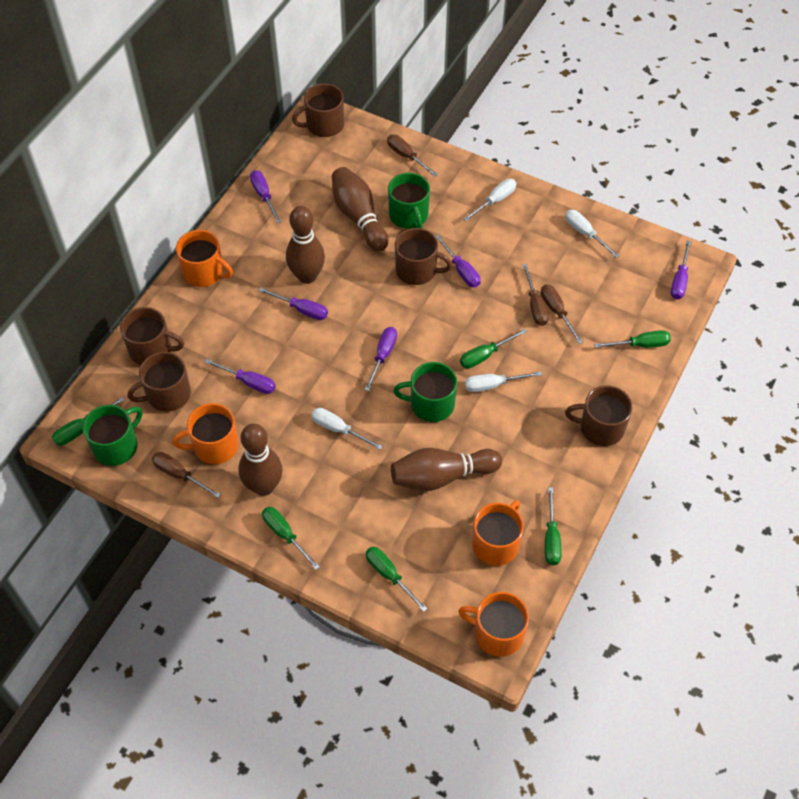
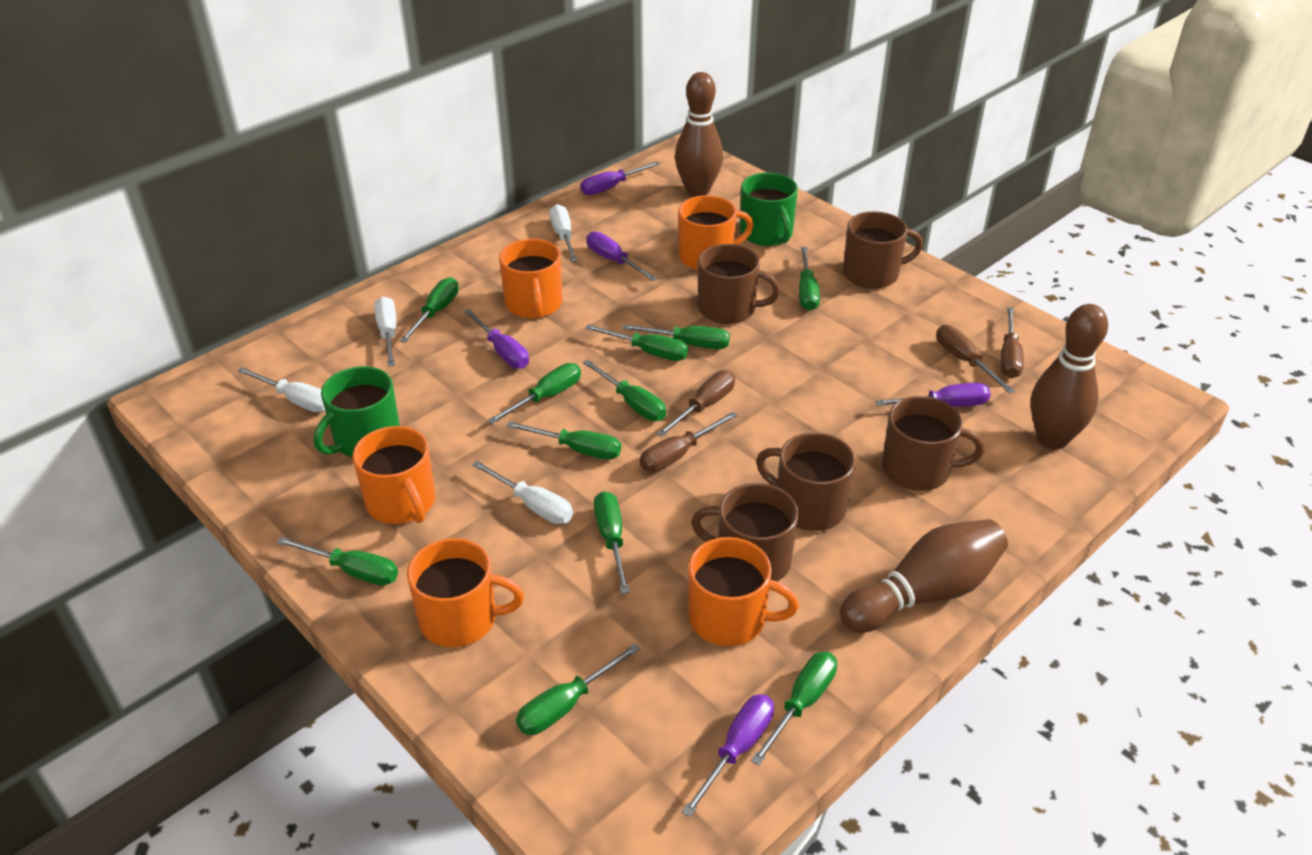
brown bowling pin: 4 -> 3
green mug: 3 -> 2
green screwdriver: 6 -> 11
orange mug: 4 -> 5
purple screwdriver: 6 -> 5

